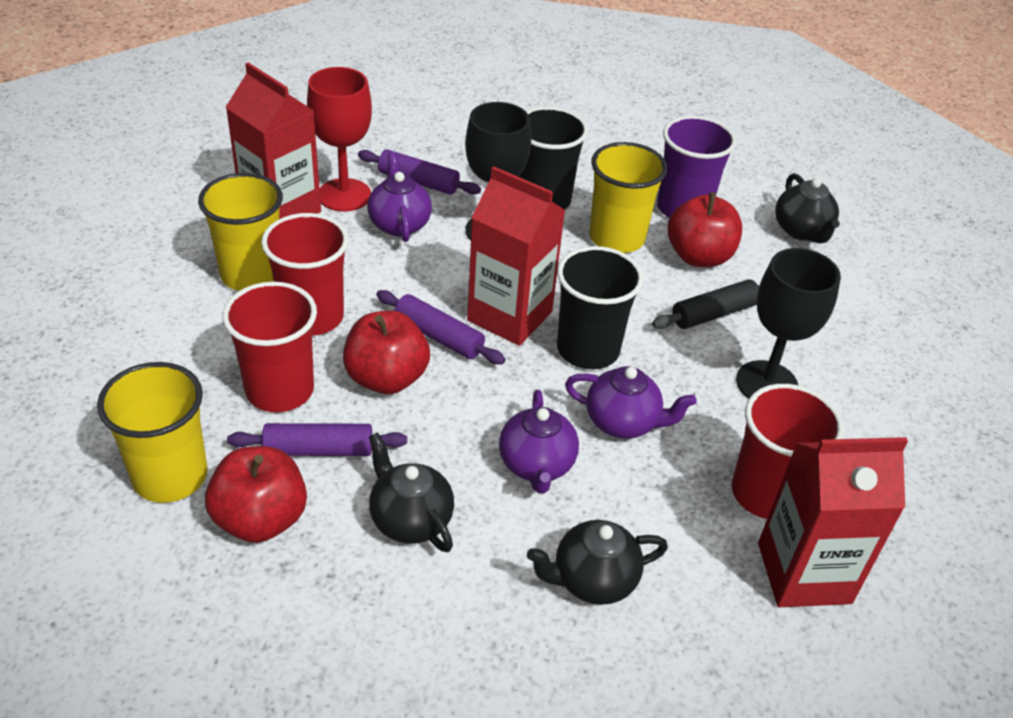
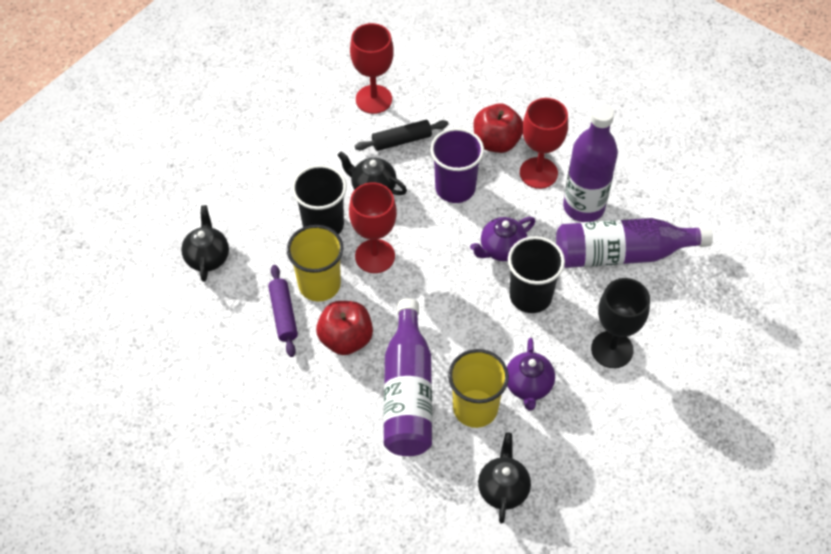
black goblet: 2 -> 1
purple bottle: 0 -> 3
purple rolling pin: 3 -> 1
purple teapot: 3 -> 2
red apple: 3 -> 2
red carton: 3 -> 0
red cup: 3 -> 0
red goblet: 1 -> 3
yellow cup: 3 -> 2

